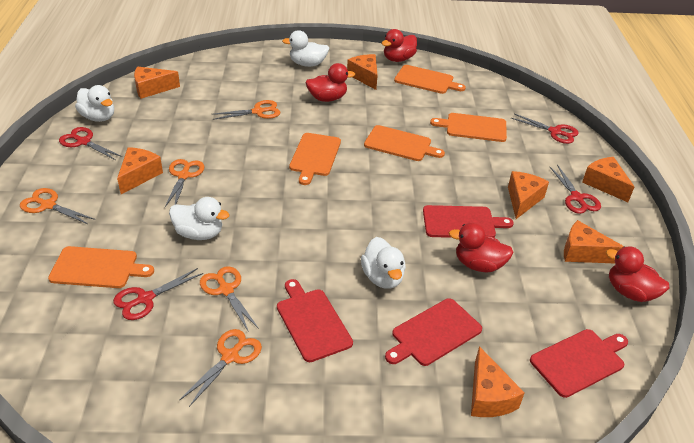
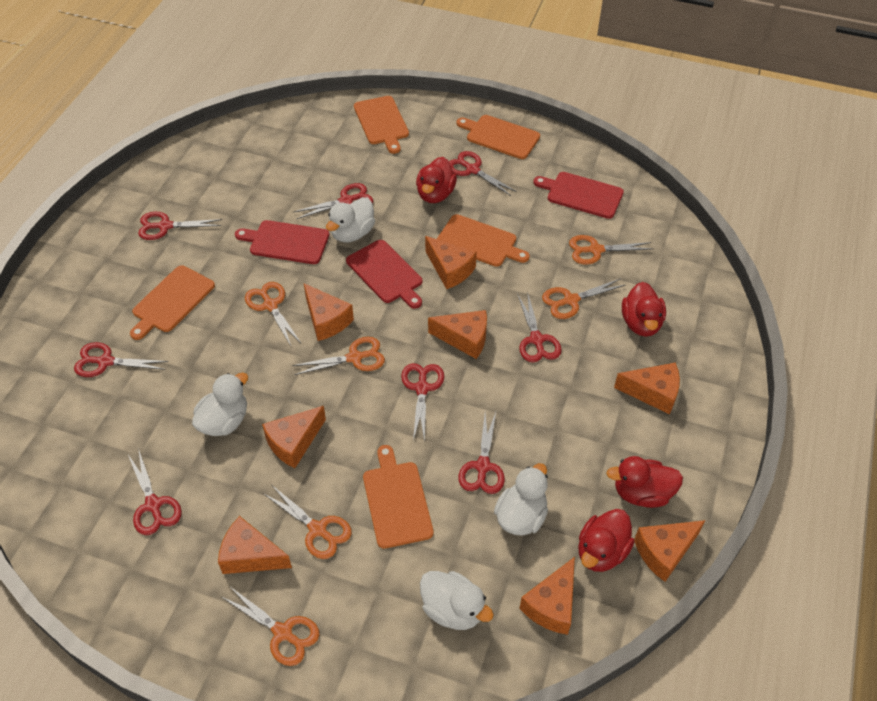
orange cheese: 7 -> 8
orange scissors: 5 -> 6
red cutting board: 4 -> 3
red scissors: 4 -> 8

